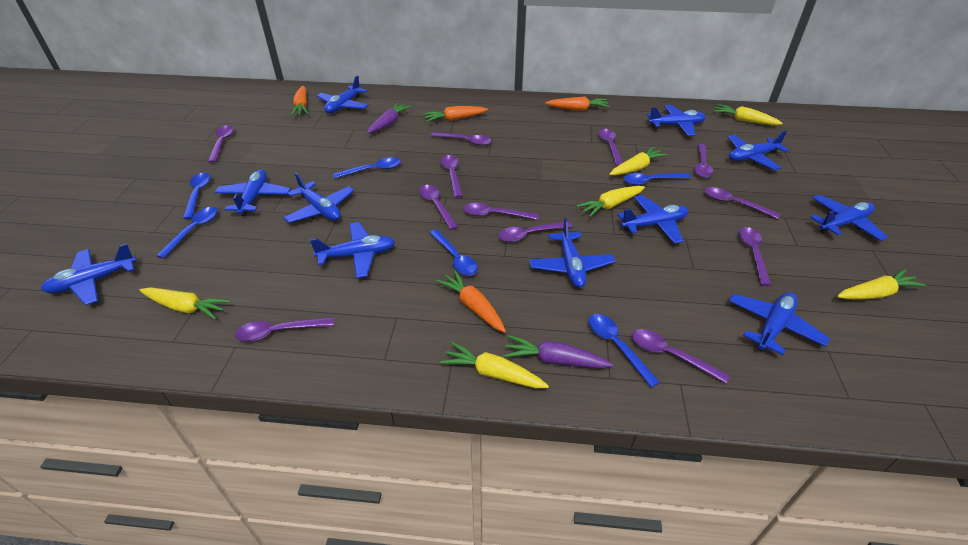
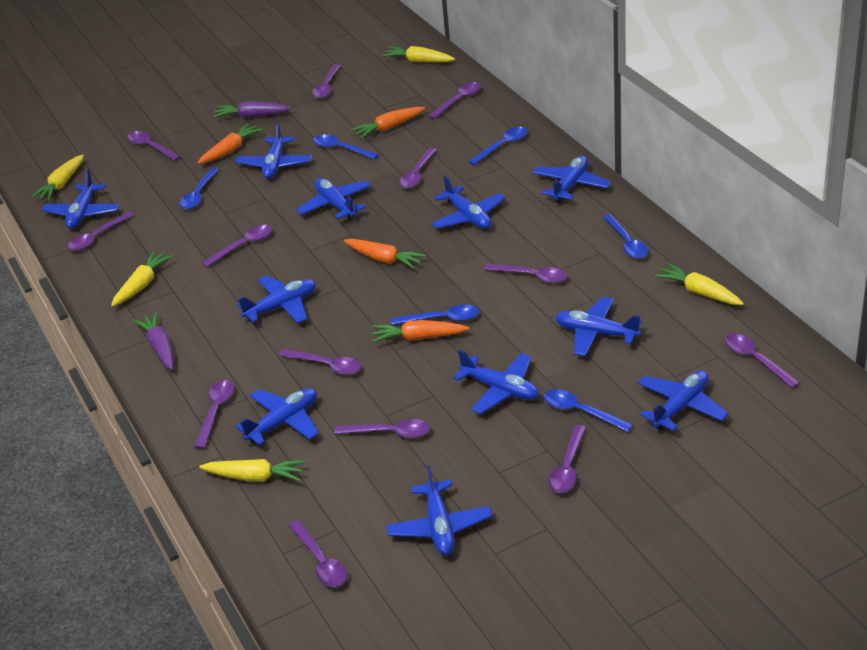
purple spoon: 12 -> 13
yellow carrot: 6 -> 5

